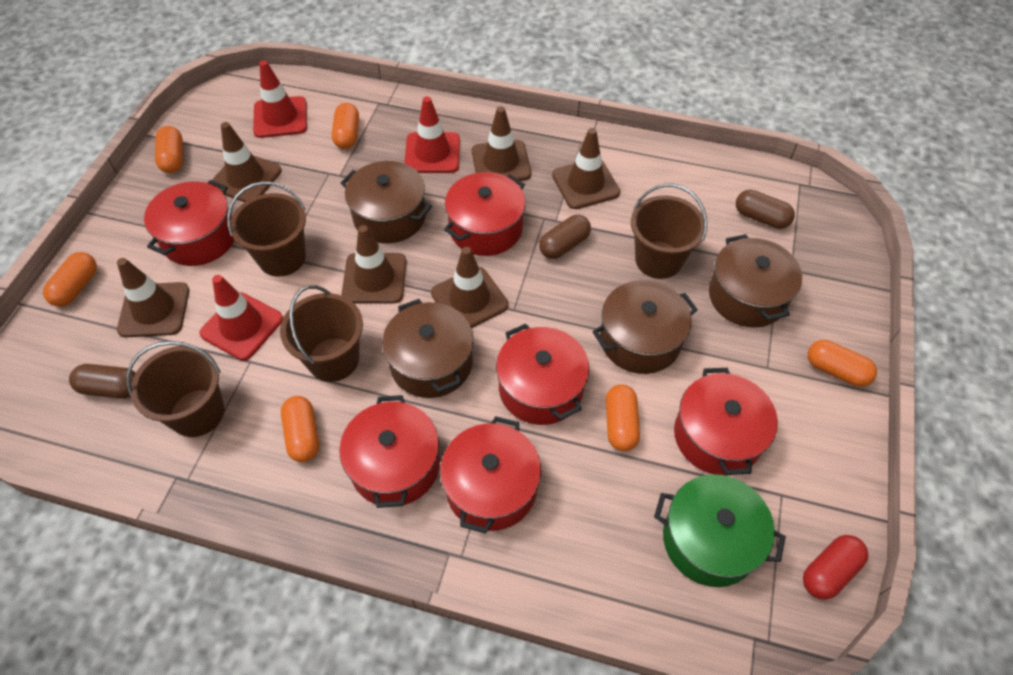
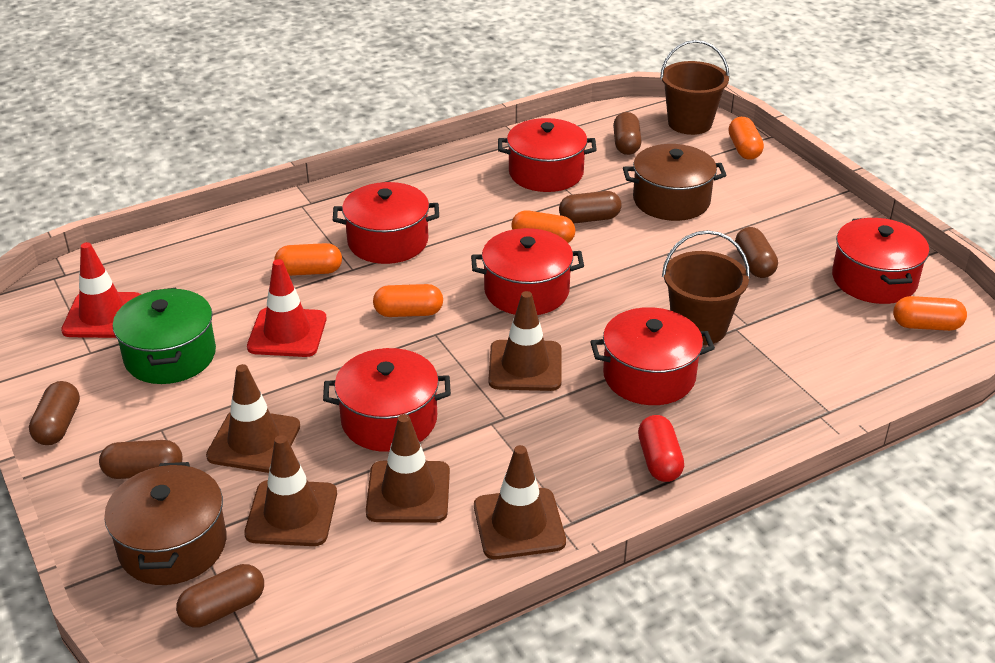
brown bucket: 4 -> 2
brown capsule: 3 -> 6
brown pot: 4 -> 2
brown traffic cone: 6 -> 5
orange capsule: 6 -> 5
red traffic cone: 3 -> 2

